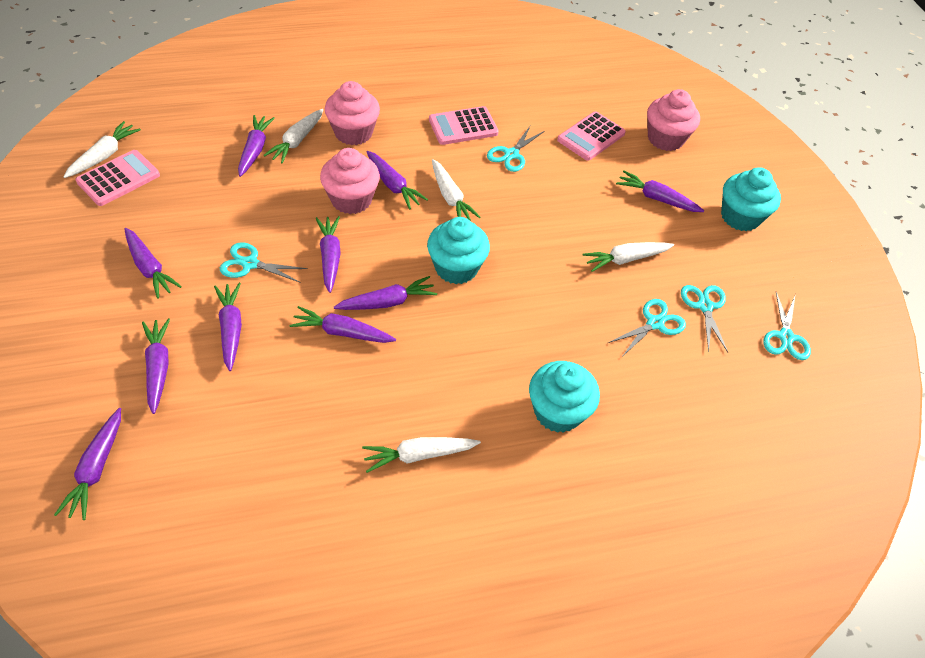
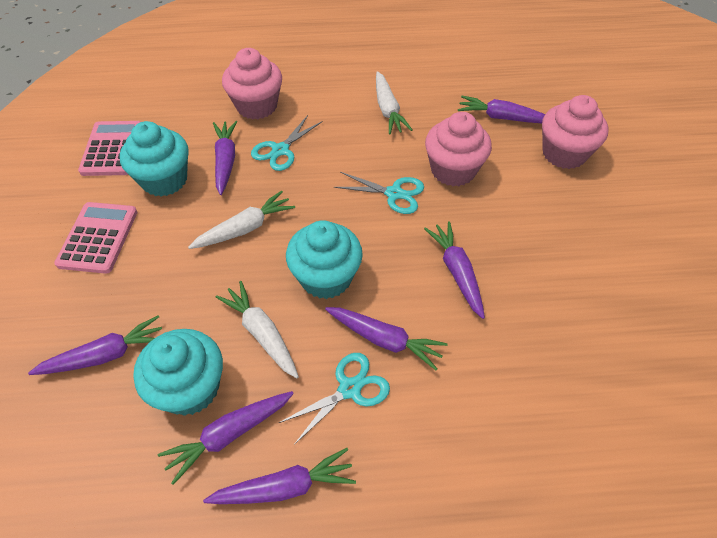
pink calculator: 3 -> 2
purple carrot: 10 -> 7
turquoise scissors: 5 -> 3
white carrot: 5 -> 3

